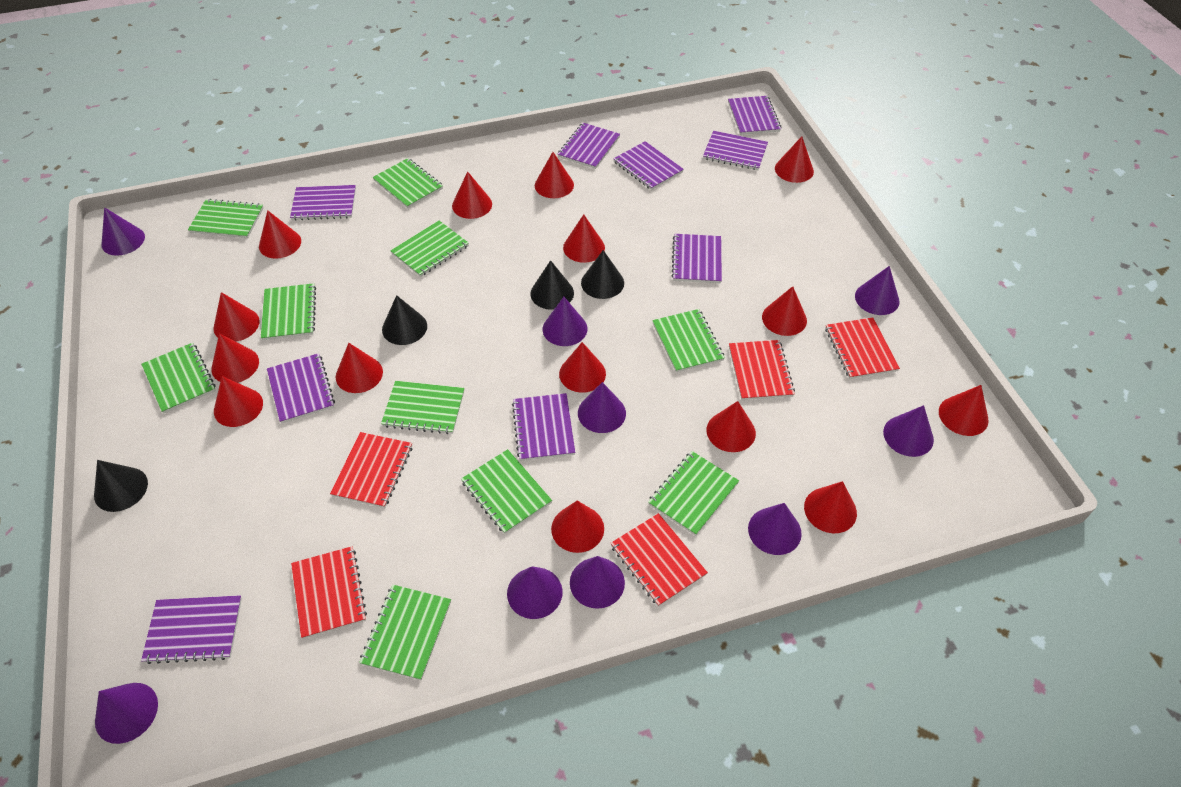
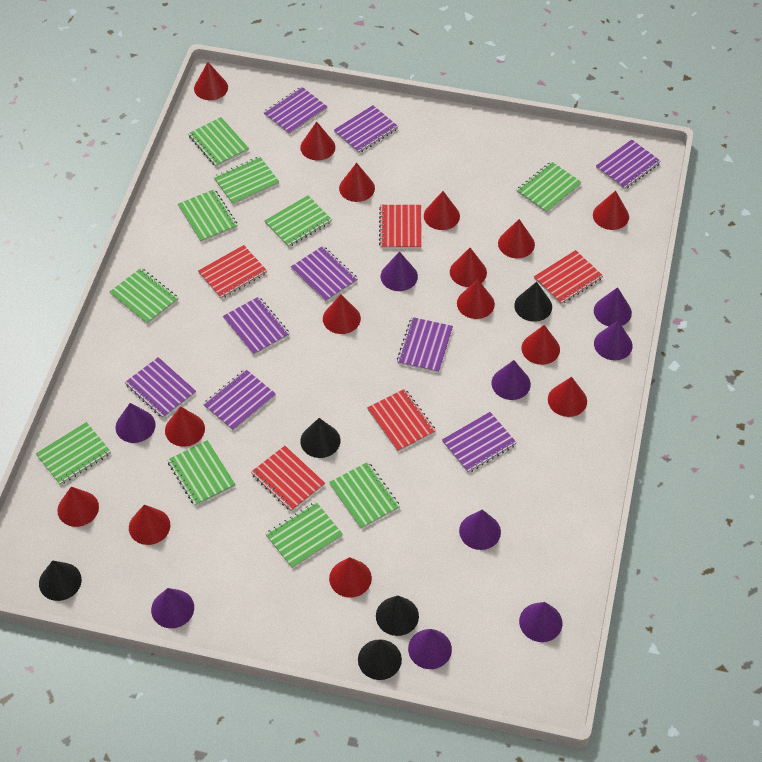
black cone: 4 -> 5

